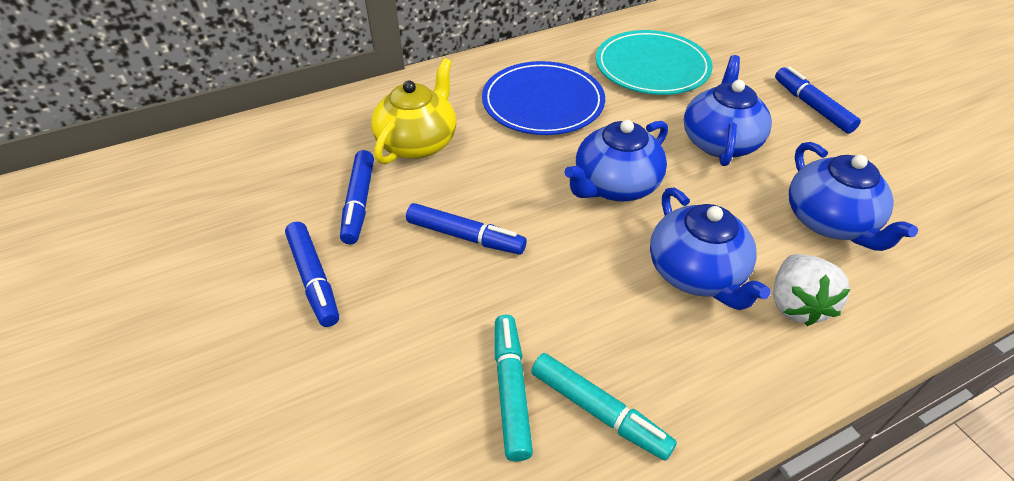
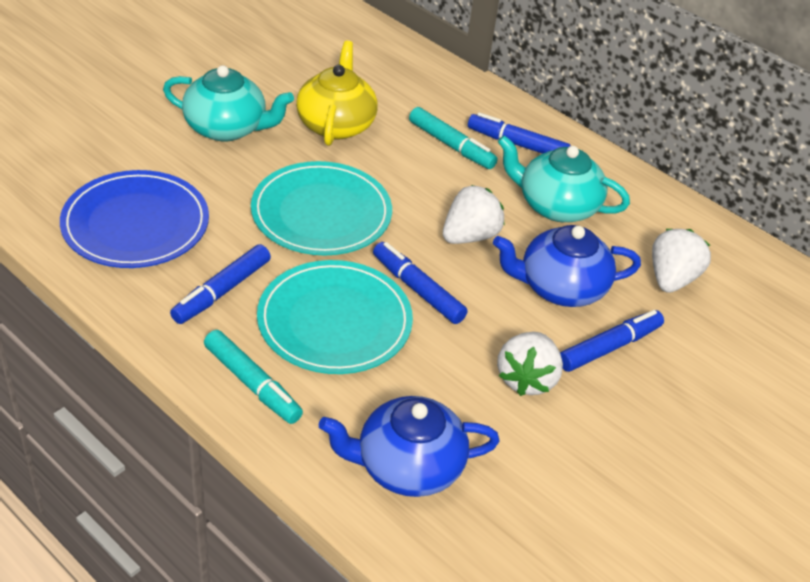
blue teapot: 4 -> 2
turquoise plate: 1 -> 2
turquoise teapot: 0 -> 2
white strawberry: 1 -> 3

